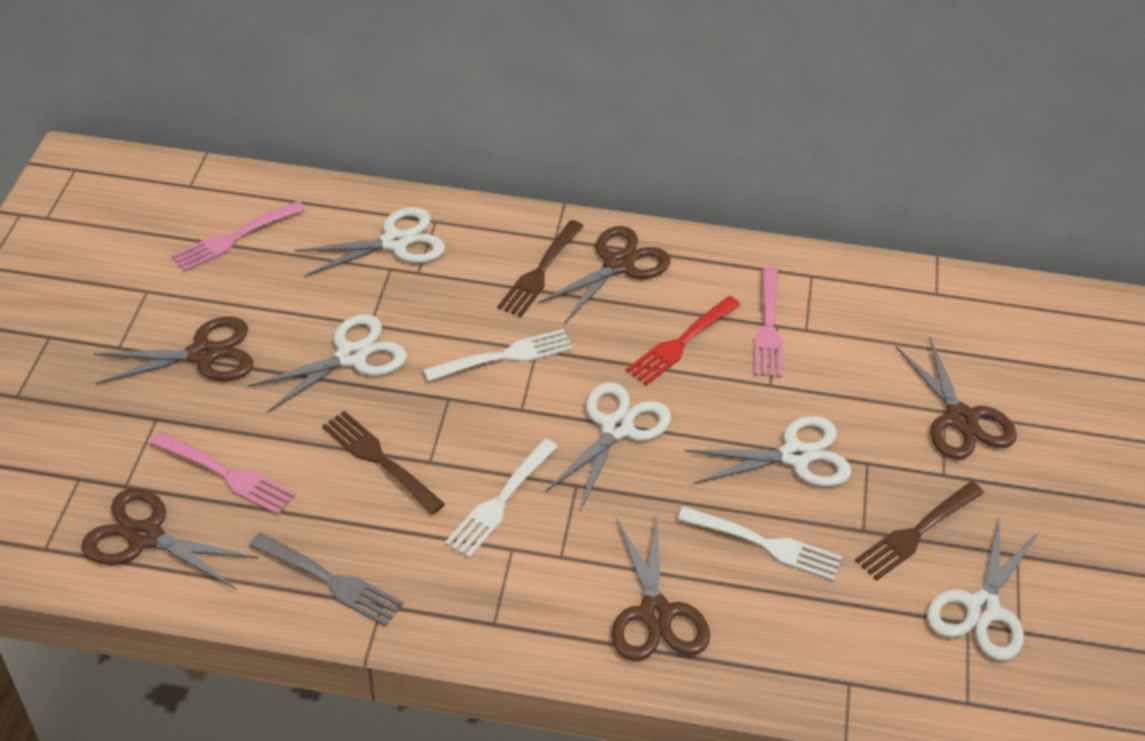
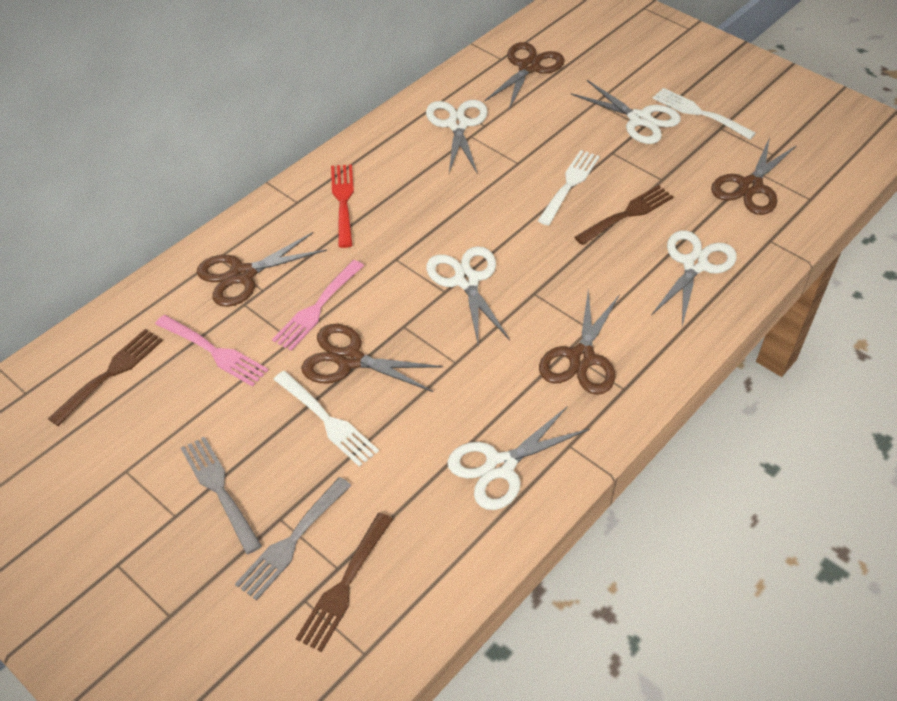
grey fork: 1 -> 2
pink fork: 3 -> 2

